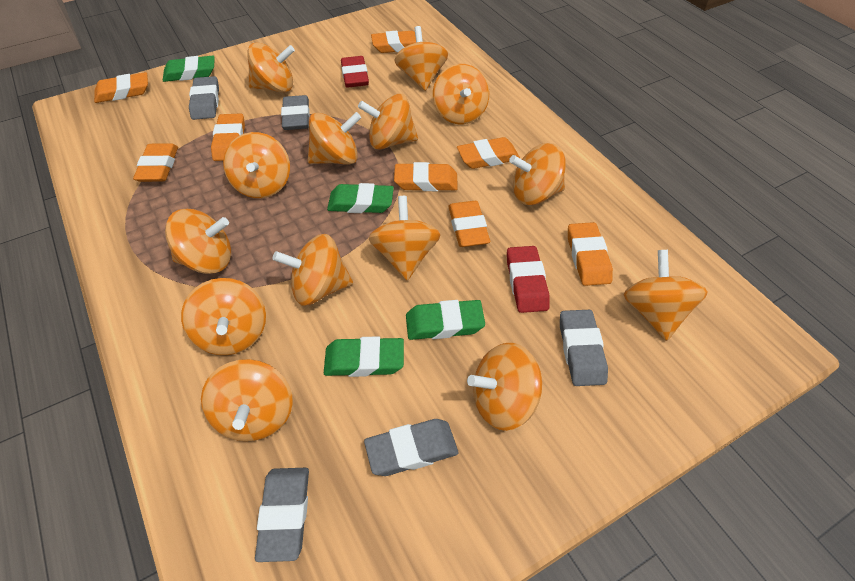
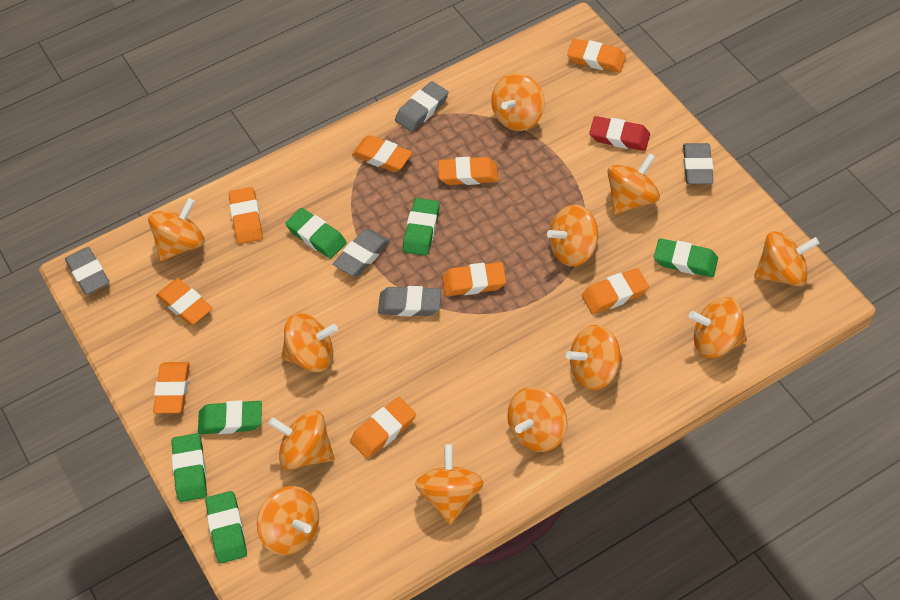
green eraser: 4 -> 6
orange eraser: 8 -> 9
orange spinning top: 14 -> 12
red eraser: 2 -> 1

